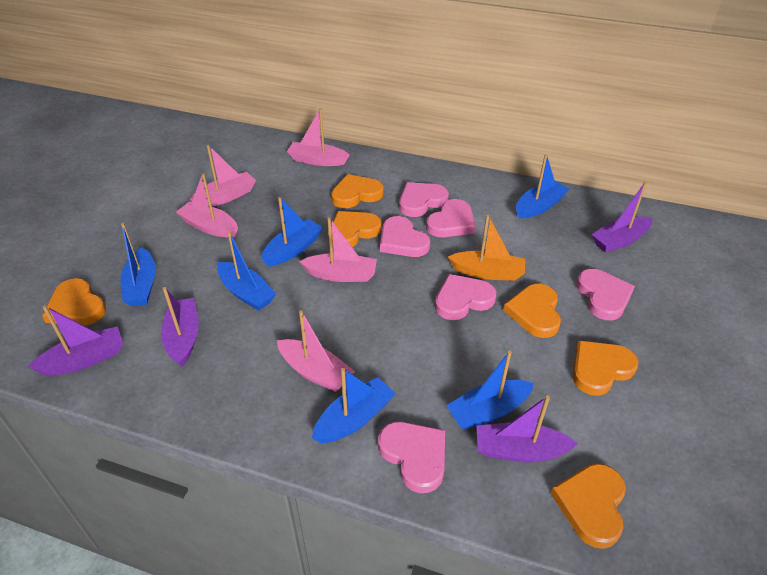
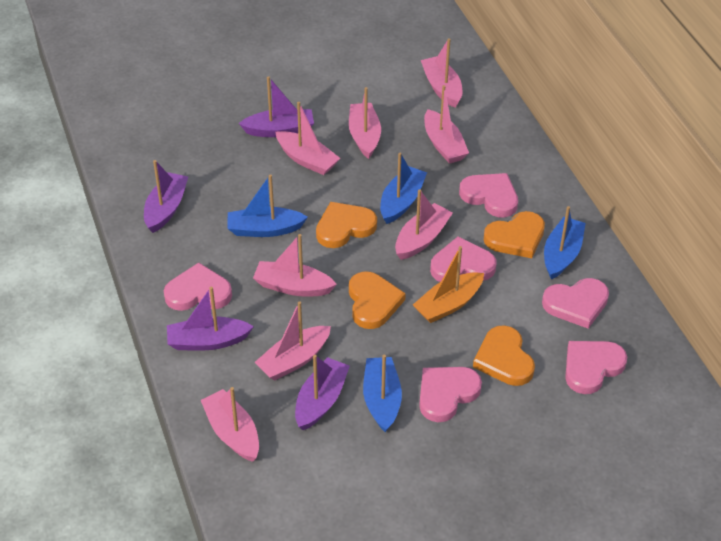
blue boat: 6 -> 4
orange heart: 6 -> 4
pink boat: 5 -> 8

